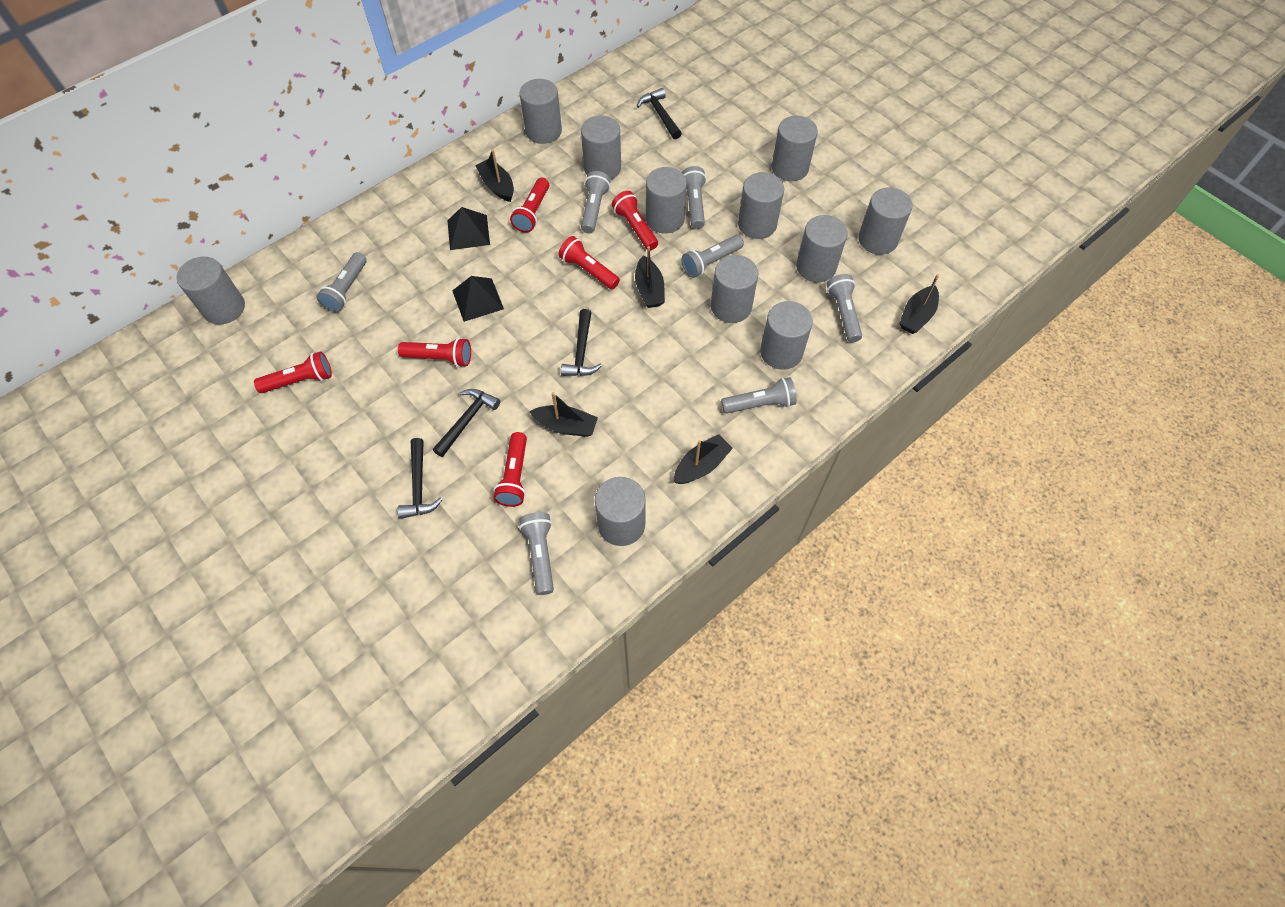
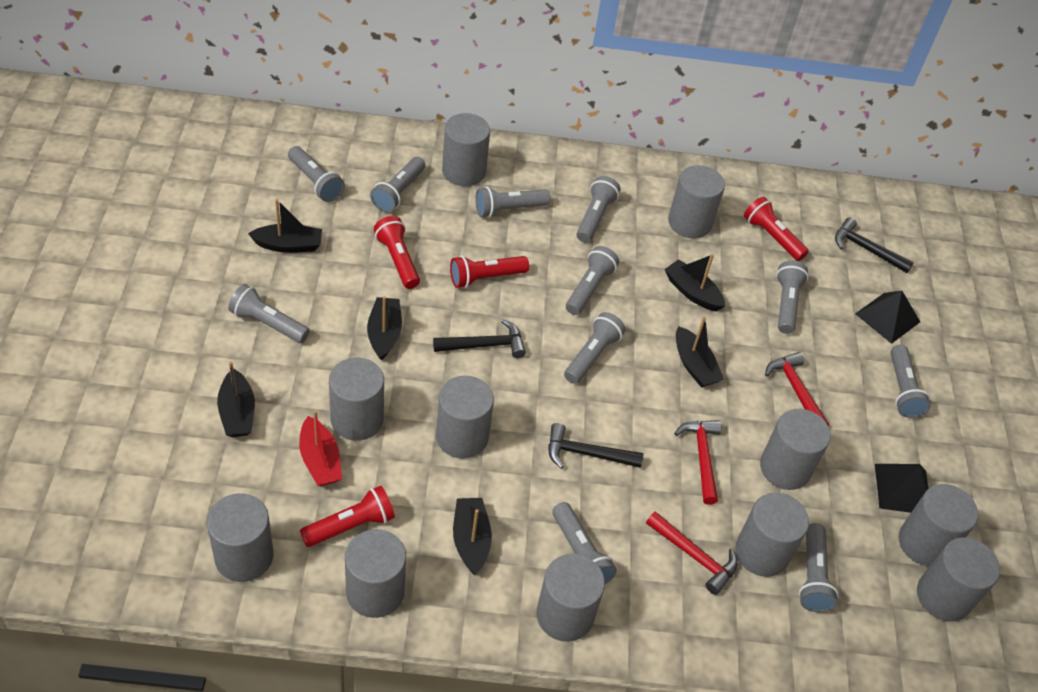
black boat: 5 -> 6
black hammer: 4 -> 3
grey flashlight: 7 -> 11
red boat: 0 -> 1
red flashlight: 6 -> 4
red hammer: 0 -> 3

